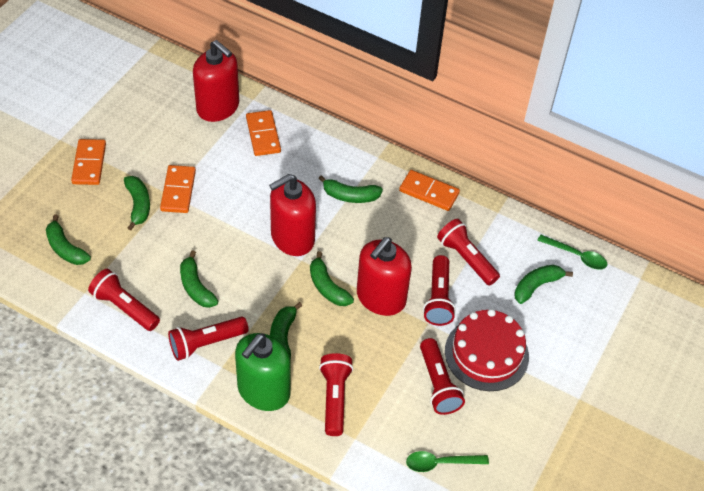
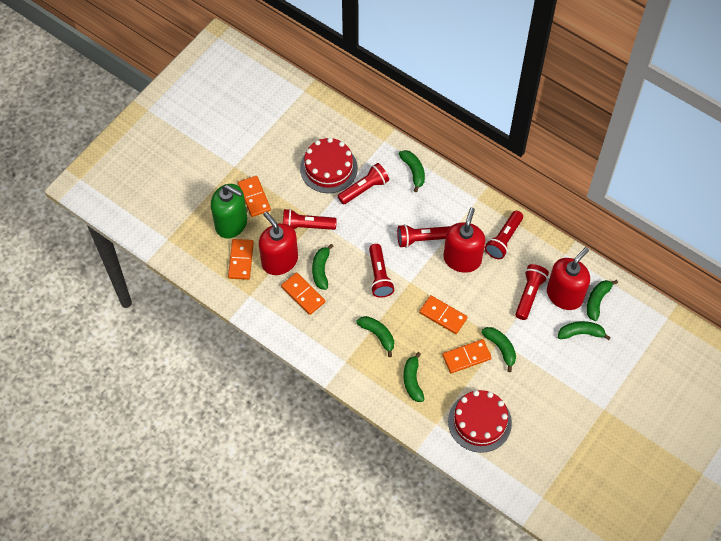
green spoon: 2 -> 0
orange domino: 4 -> 5
red cake: 1 -> 2

